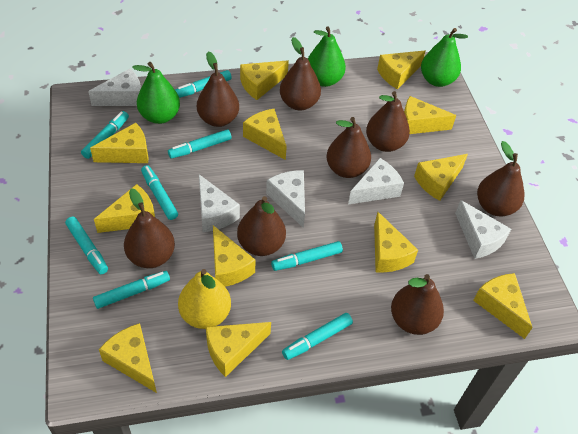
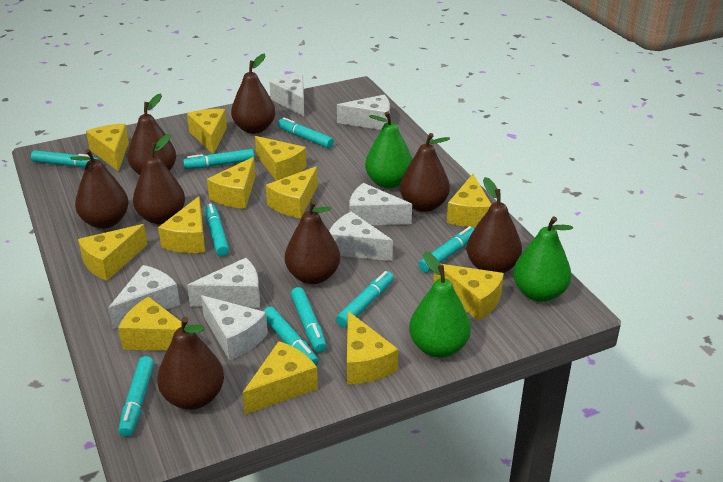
turquoise marker: 8 -> 9
white cheese: 5 -> 7
yellow pear: 1 -> 0

